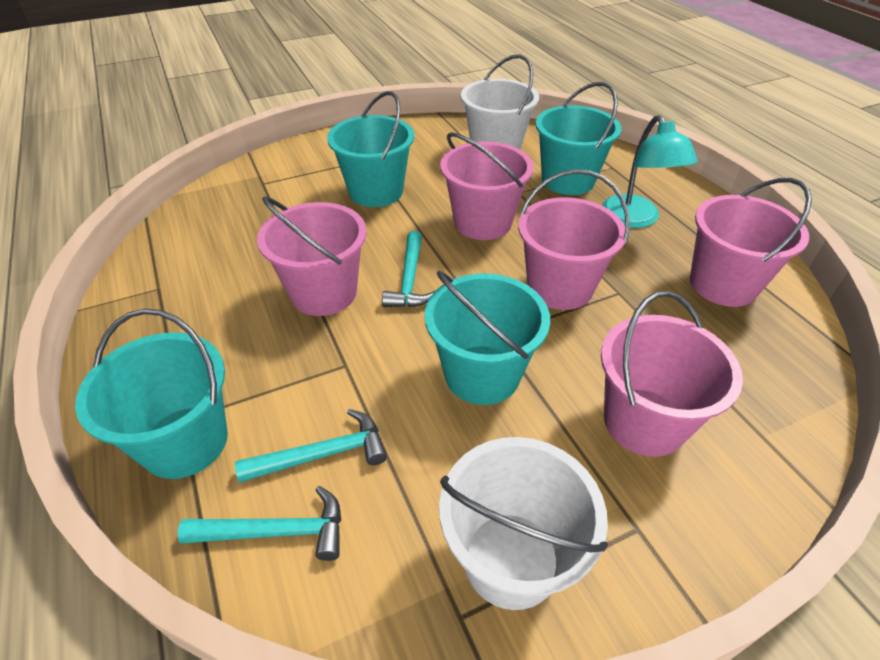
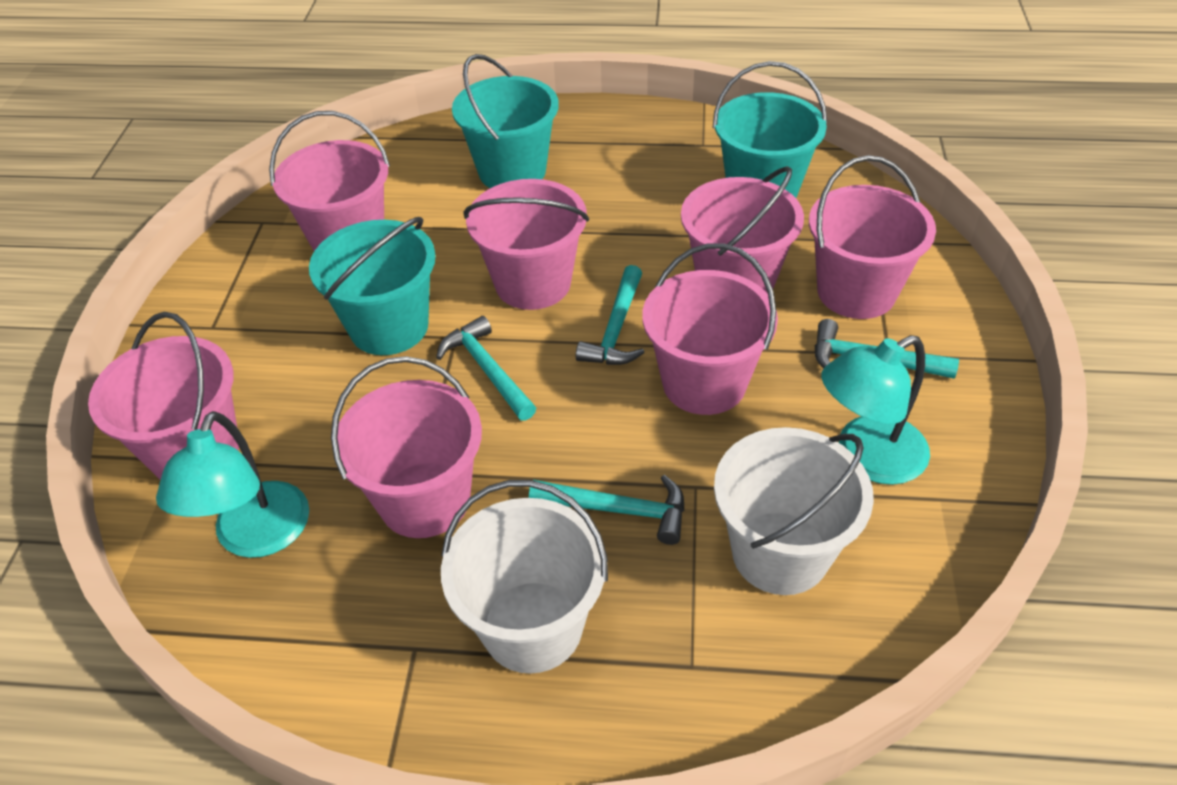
pink bucket: 5 -> 7
turquoise bucket: 4 -> 3
turquoise hammer: 3 -> 4
turquoise lamp: 1 -> 2

